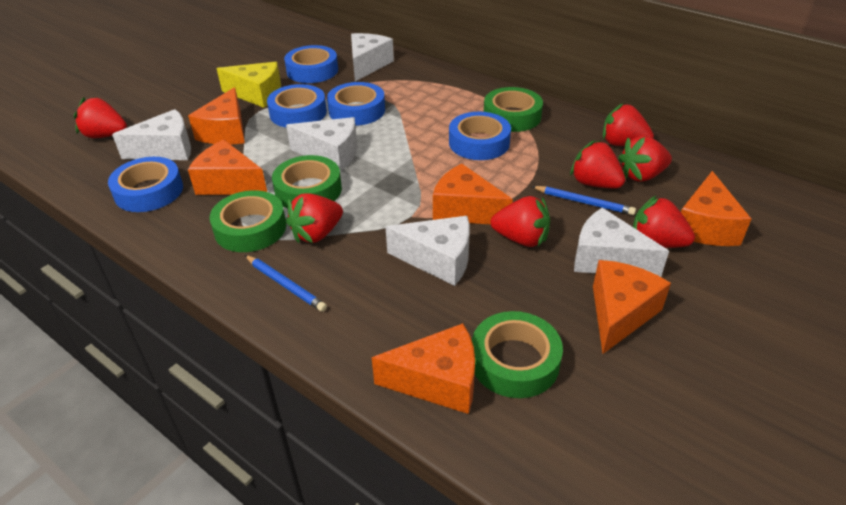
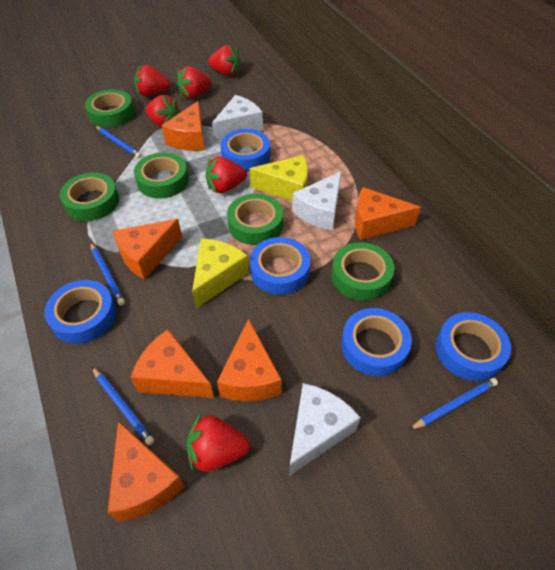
blue pencil: 2 -> 4
green tape: 4 -> 5
red strawberry: 7 -> 6
white cheese: 5 -> 3
yellow cheese: 1 -> 2

